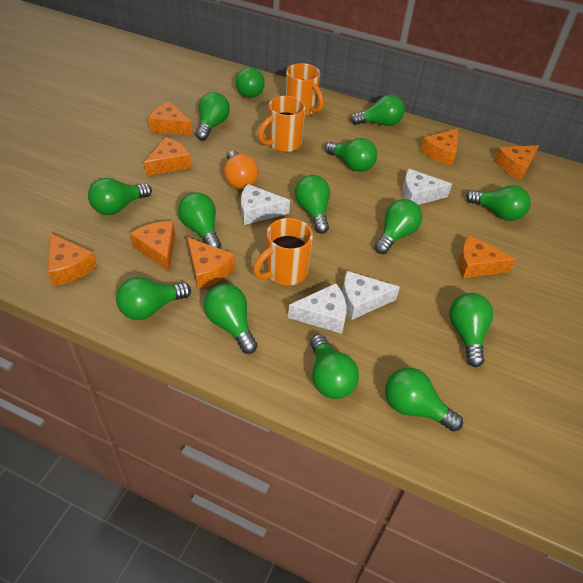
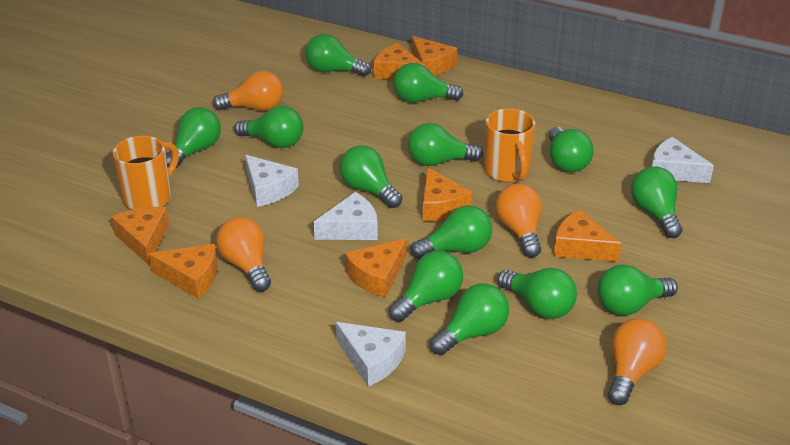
green light bulb: 14 -> 13
orange cheese: 8 -> 7
orange light bulb: 1 -> 4
orange mug: 3 -> 2

